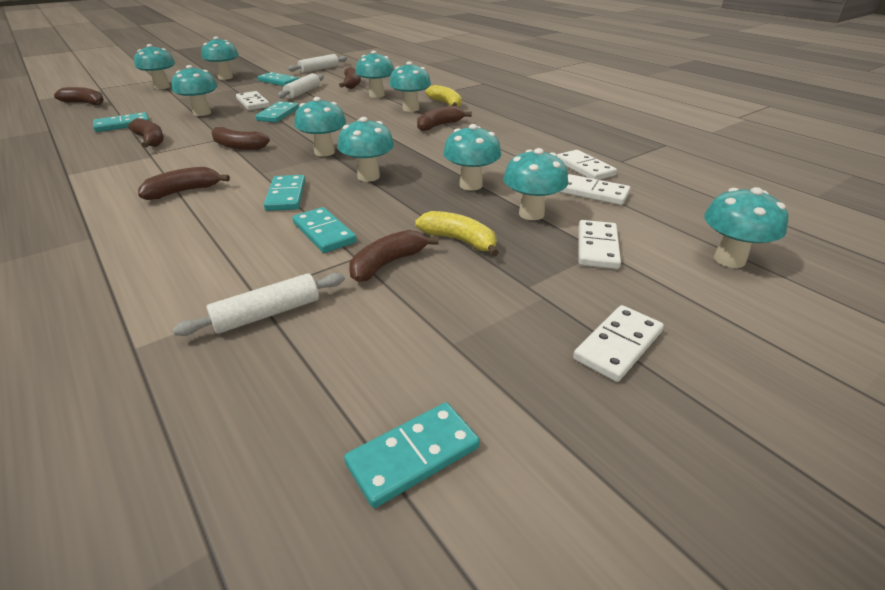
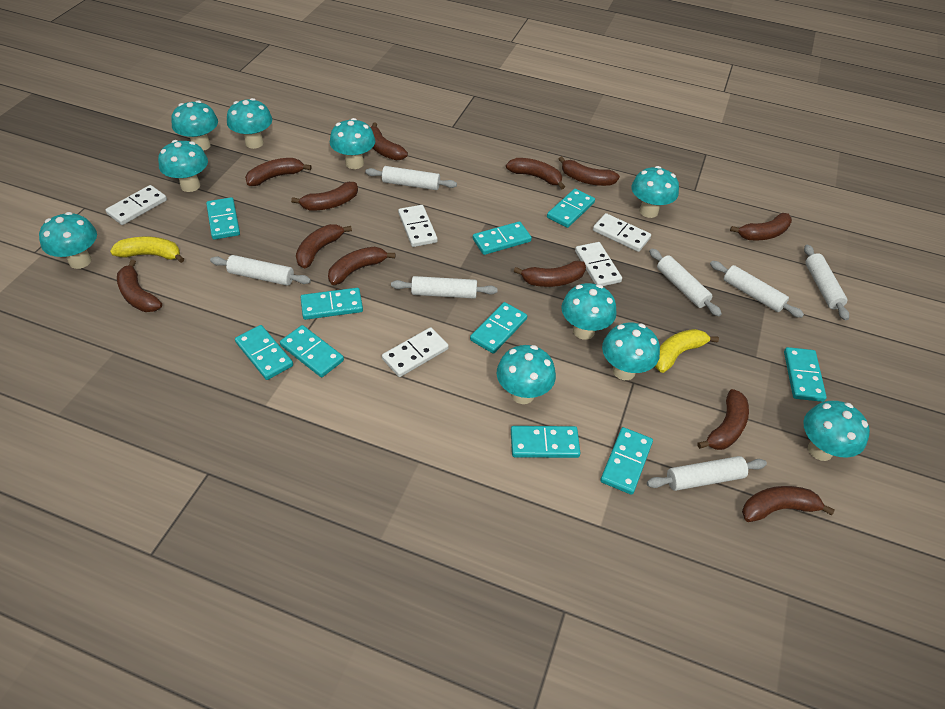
brown banana: 7 -> 12
turquoise domino: 6 -> 10
white rolling pin: 3 -> 7

